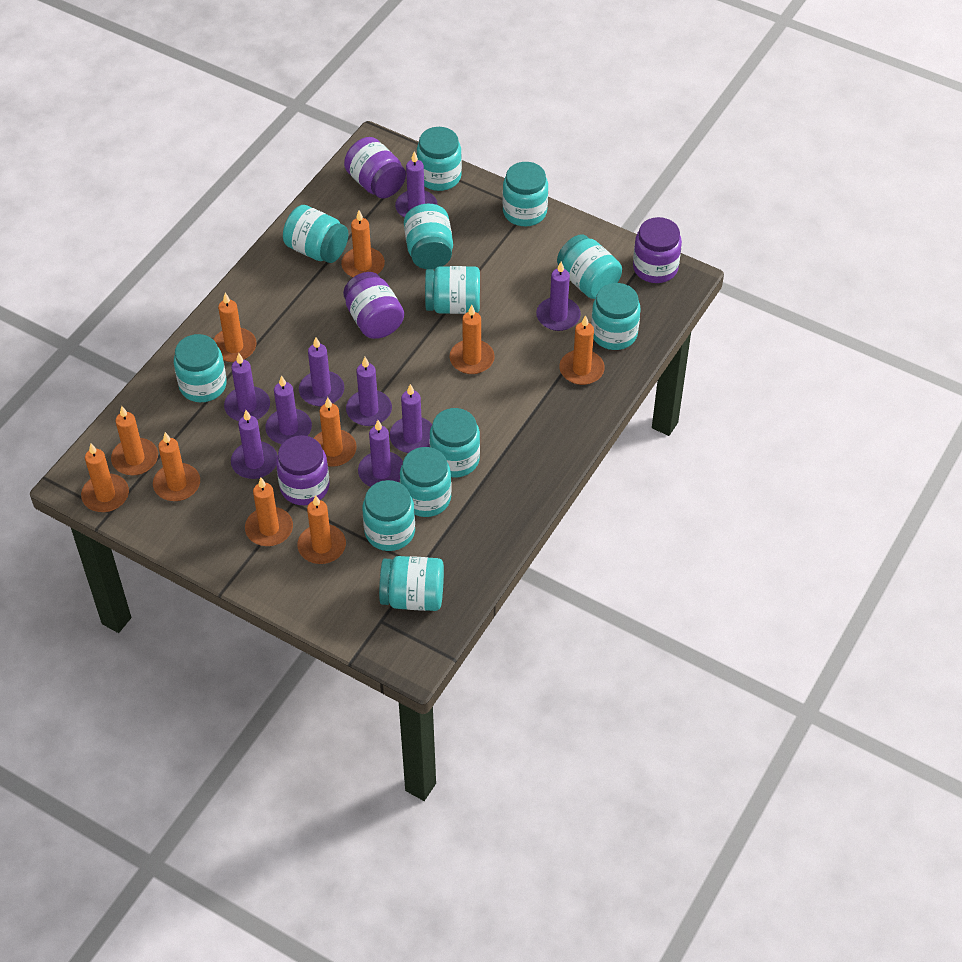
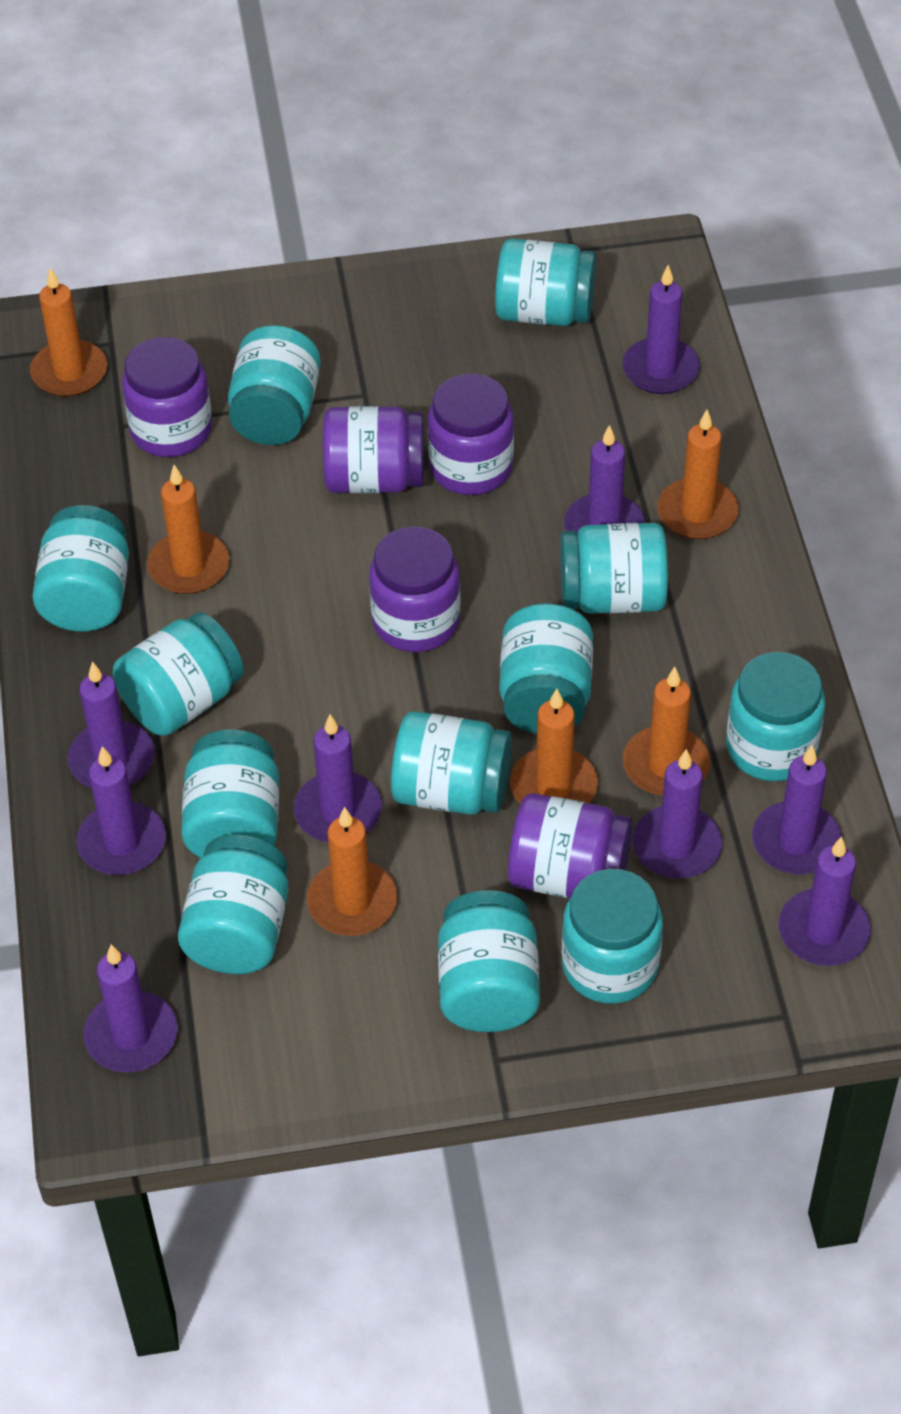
orange candle: 10 -> 6
purple jar: 4 -> 5

